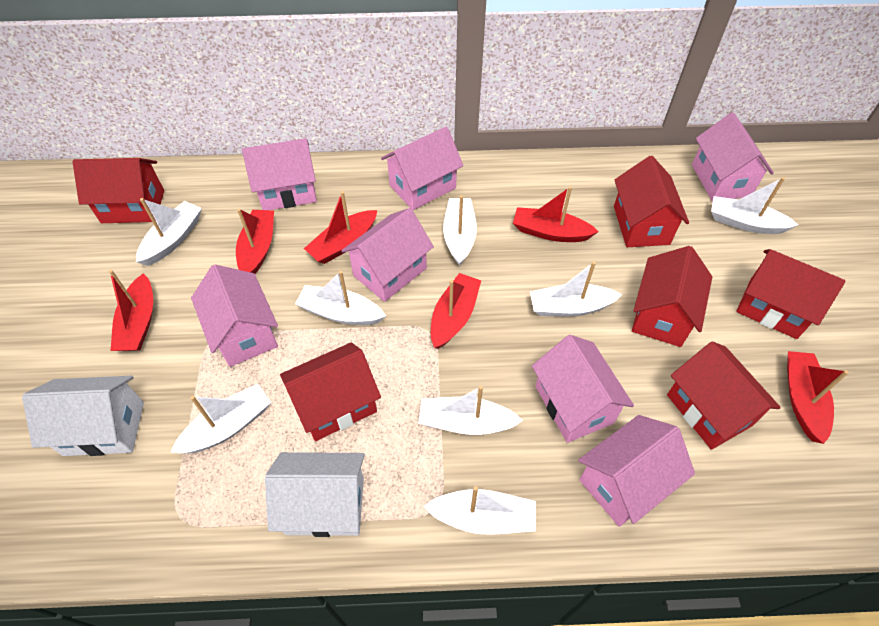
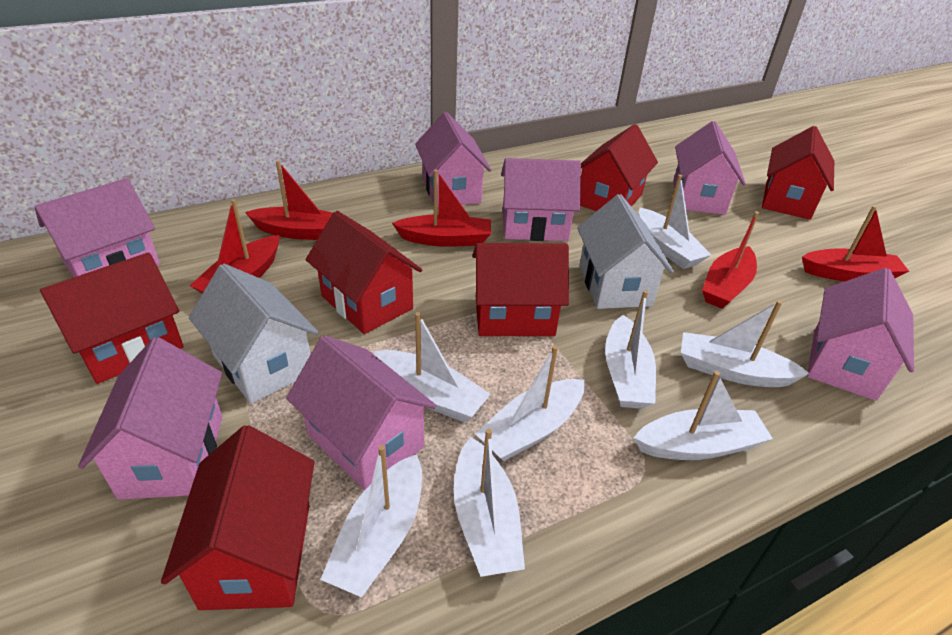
red boat: 6 -> 5

